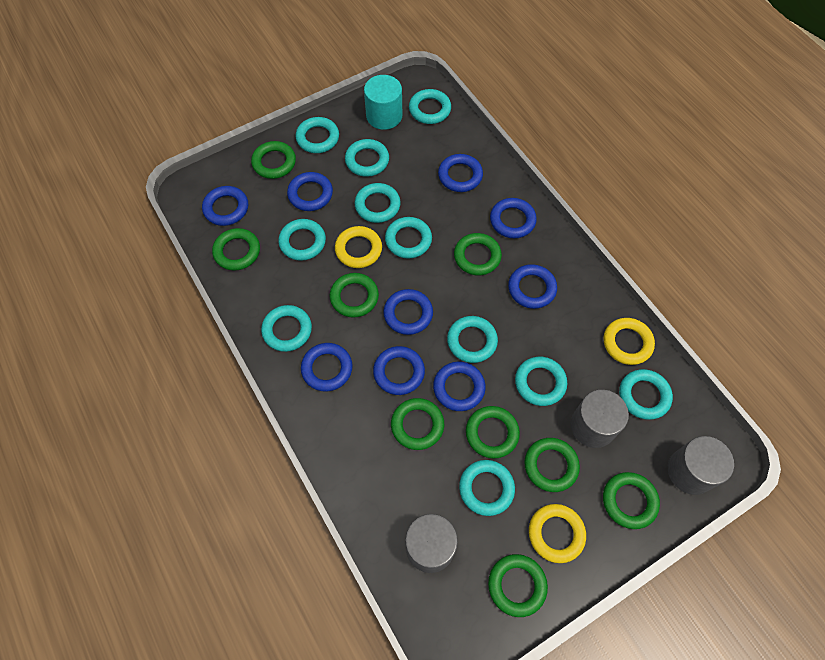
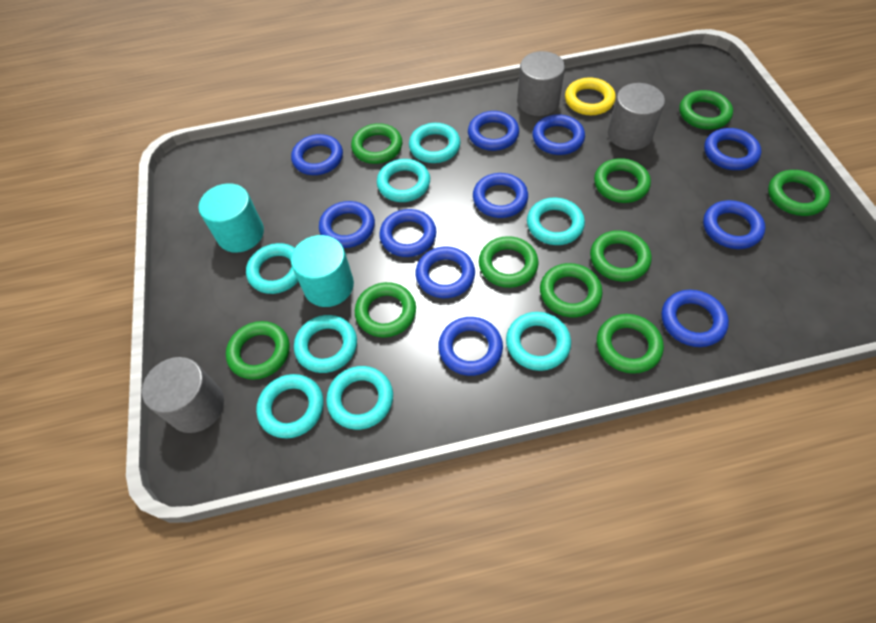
blue ring: 9 -> 11
green ring: 9 -> 10
turquoise cylinder: 1 -> 2
turquoise ring: 11 -> 8
yellow ring: 3 -> 1

